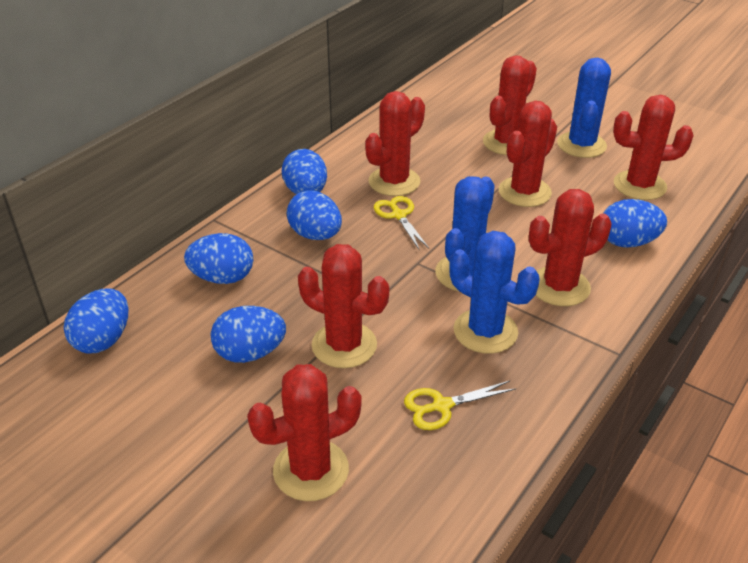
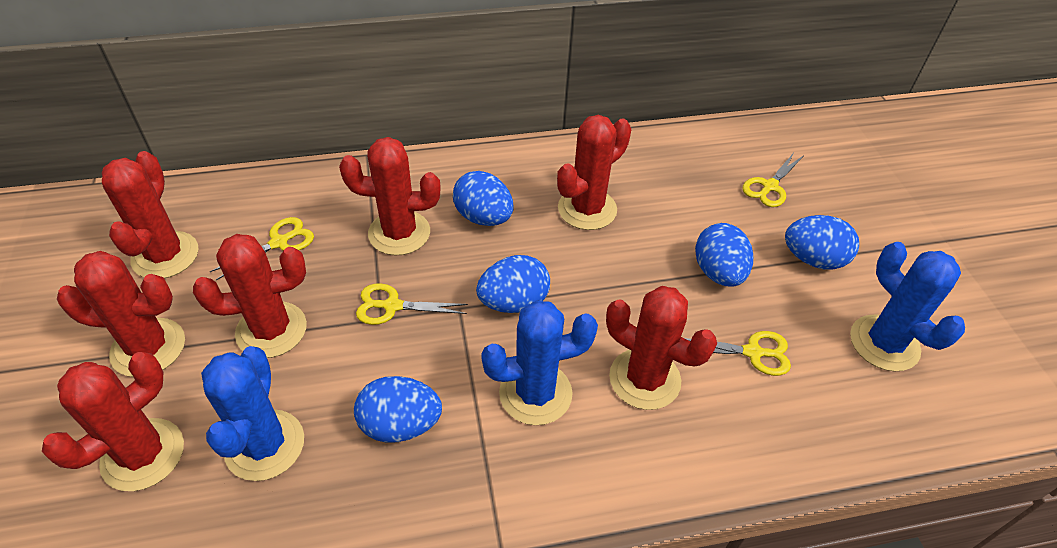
blue egg: 6 -> 5
yellow scissors: 2 -> 4

